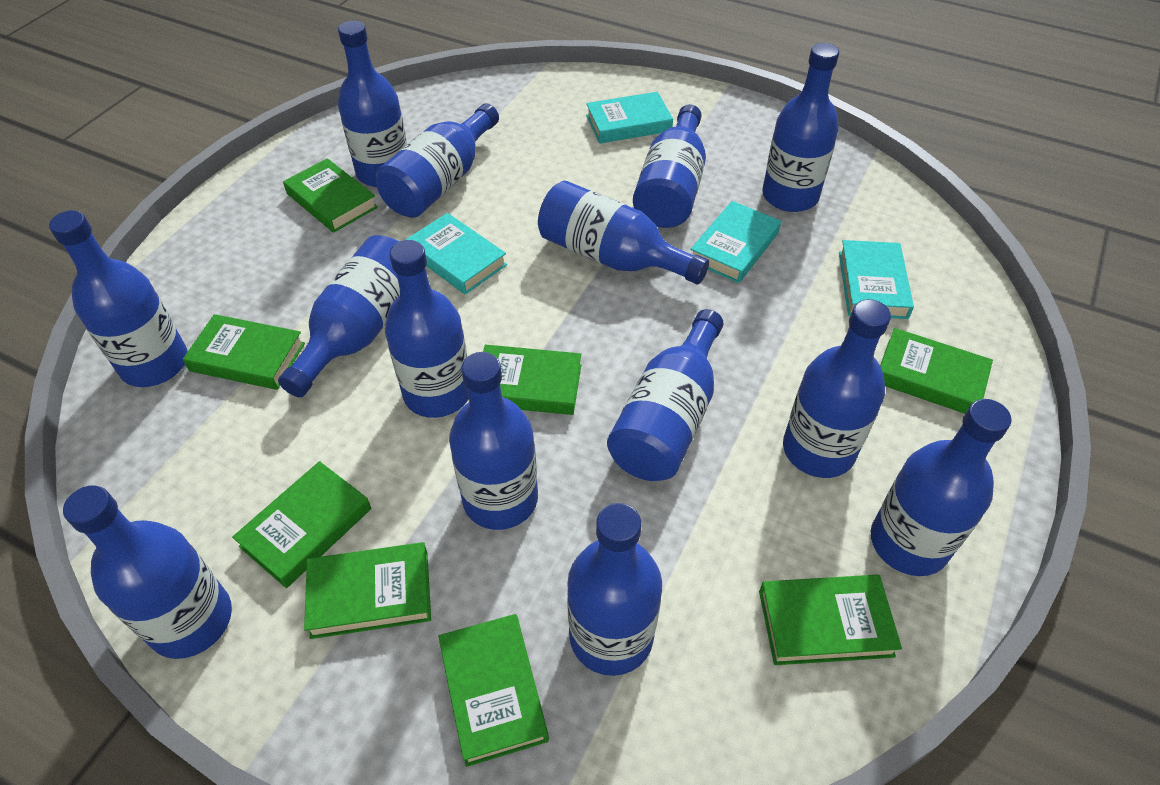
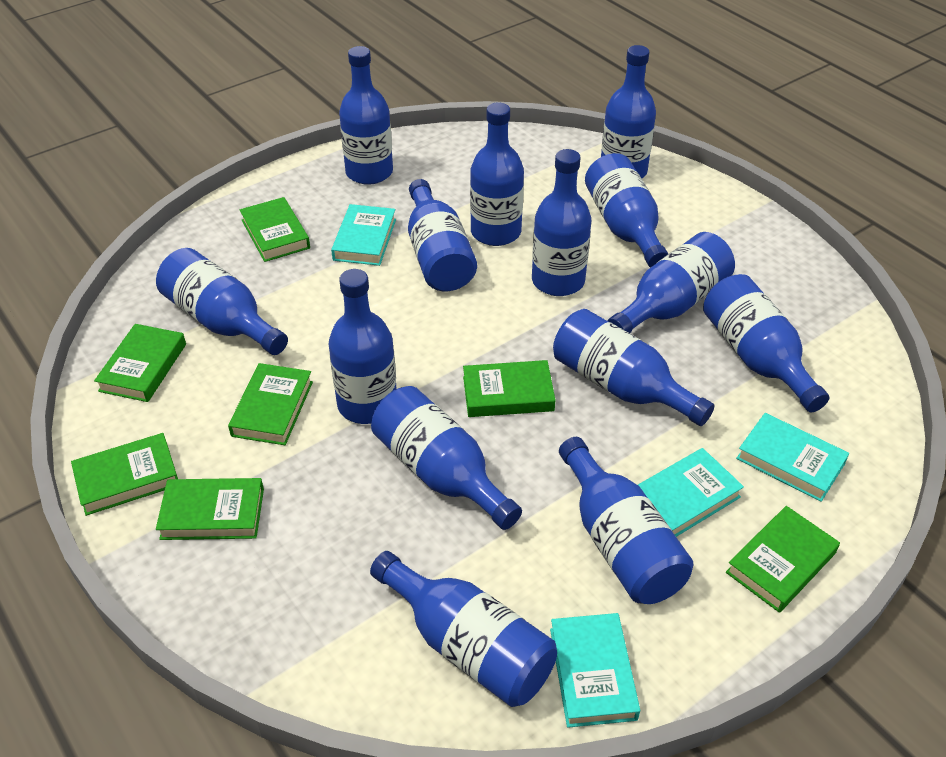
green book: 8 -> 7

